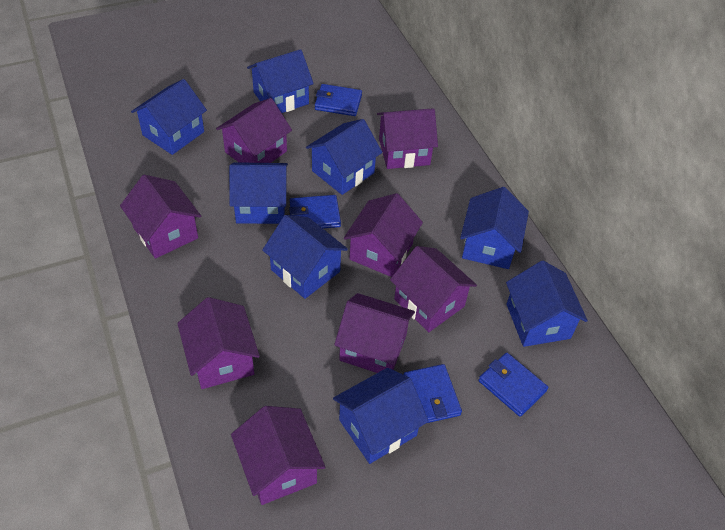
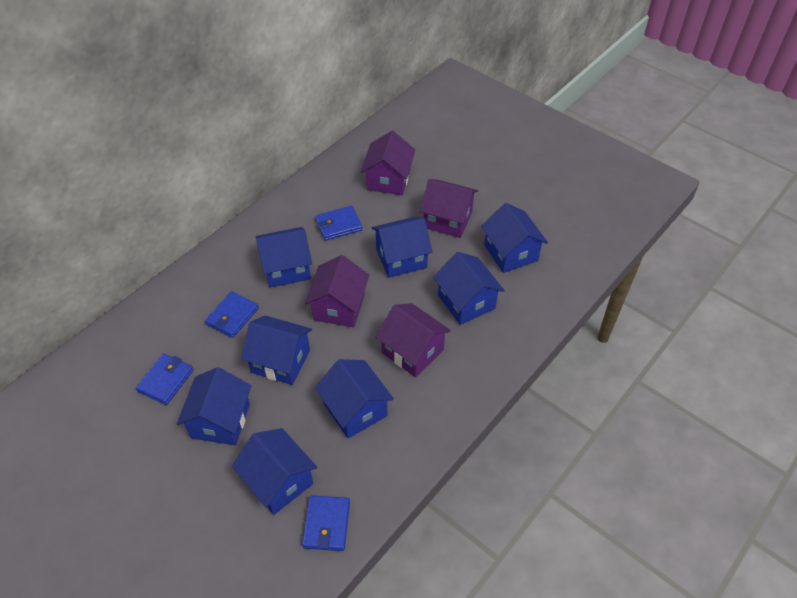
purple house: 8 -> 4

